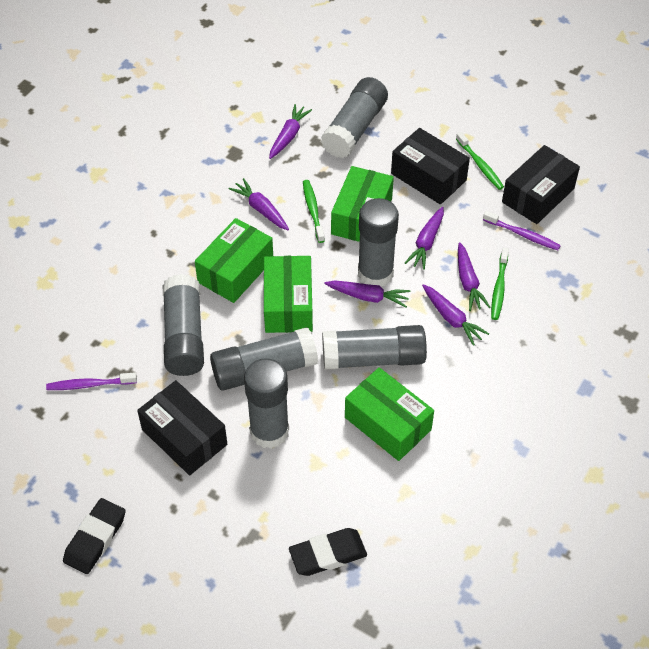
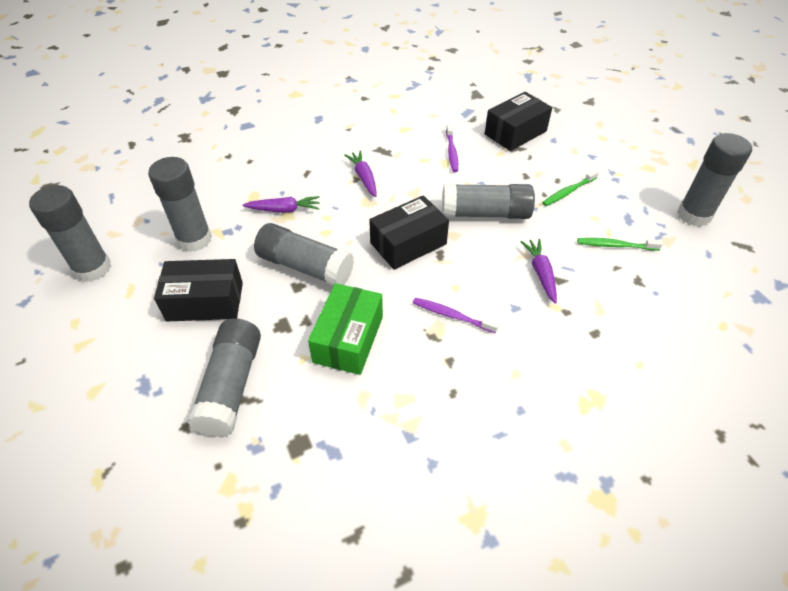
black eraser: 2 -> 0
green box: 4 -> 1
green toothbrush: 3 -> 2
purple carrot: 6 -> 3

